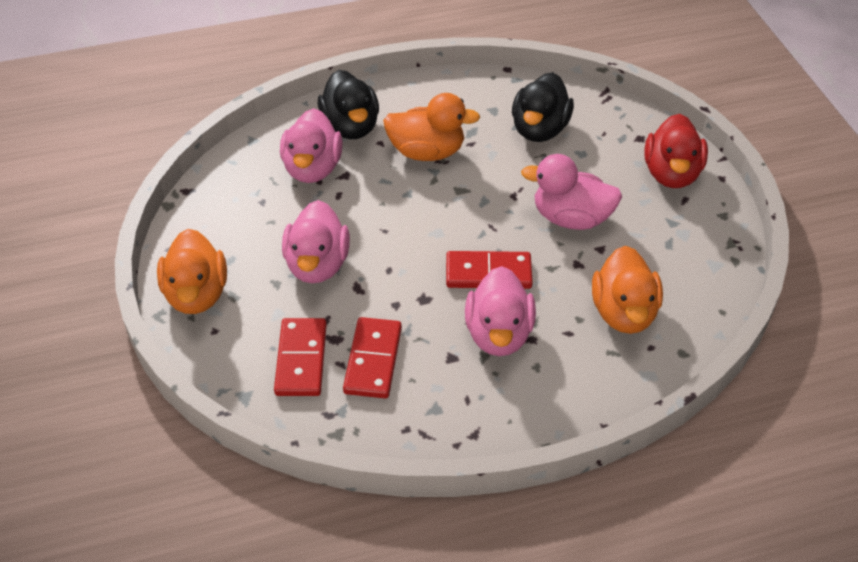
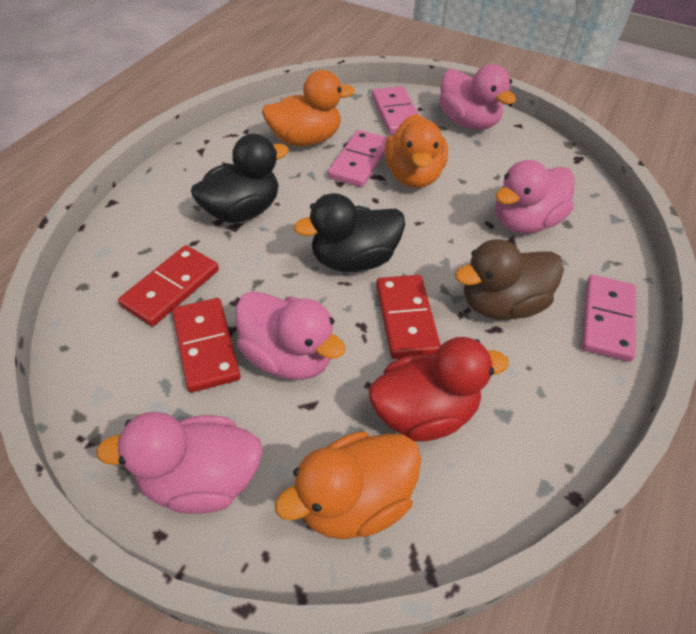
brown duck: 0 -> 1
pink domino: 0 -> 3

